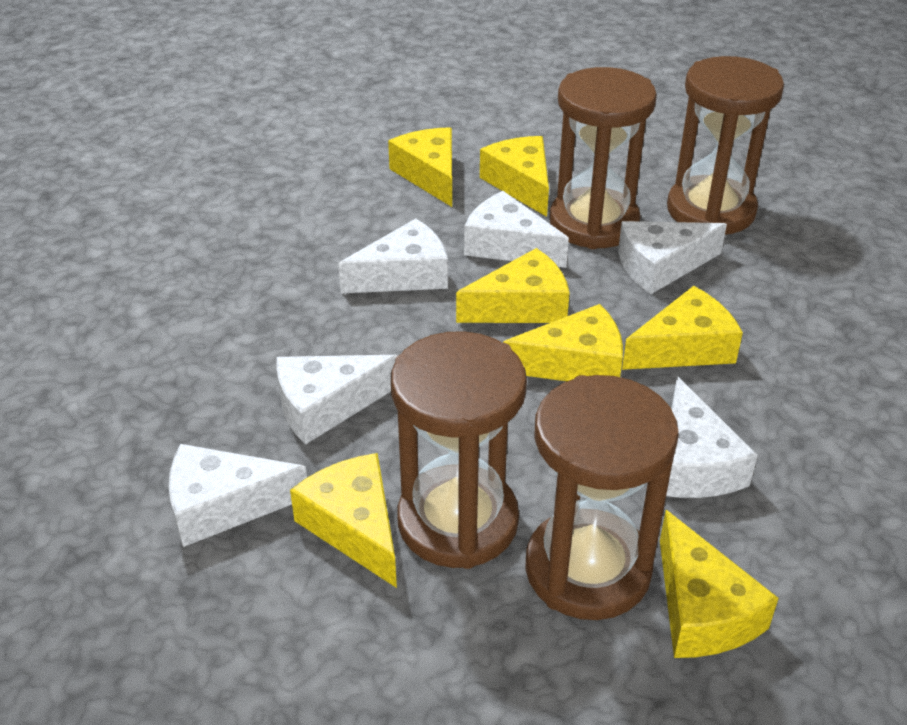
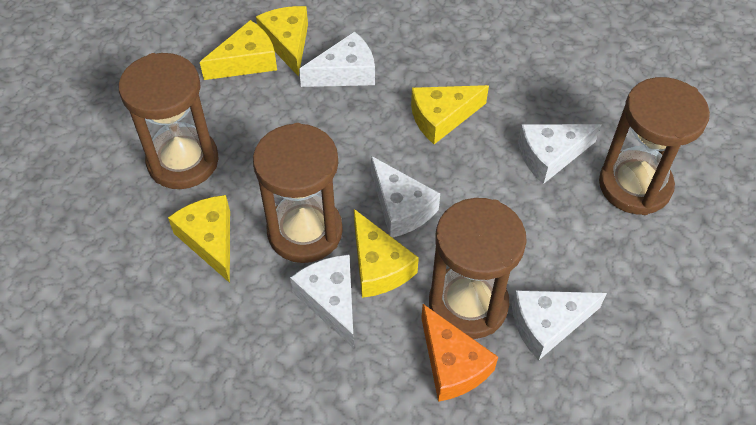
orange cheese: 0 -> 1
white cheese: 6 -> 5
yellow cheese: 7 -> 5

